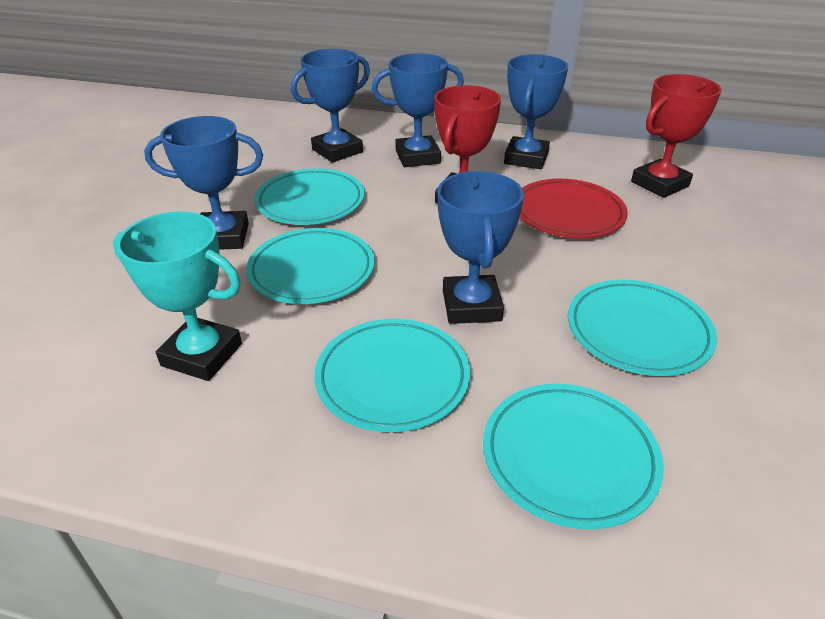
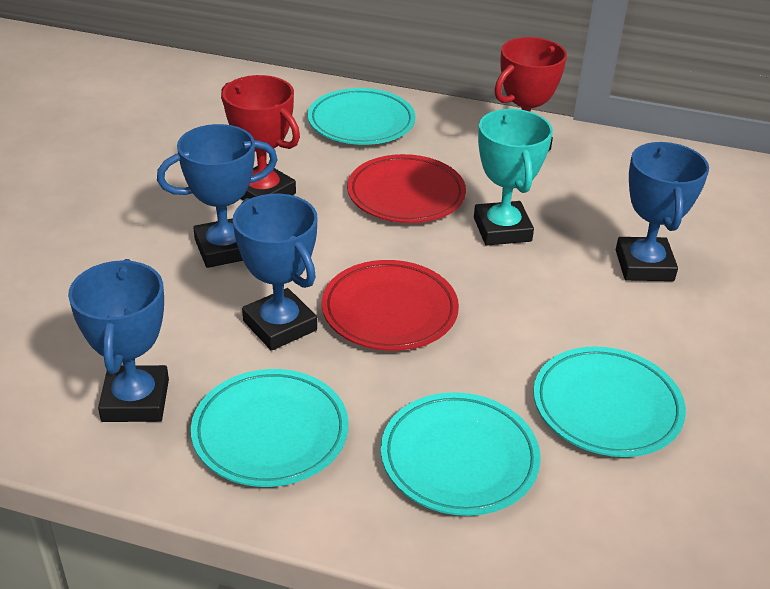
blue trophy: 5 -> 4
red plate: 1 -> 2
turquoise plate: 5 -> 4

